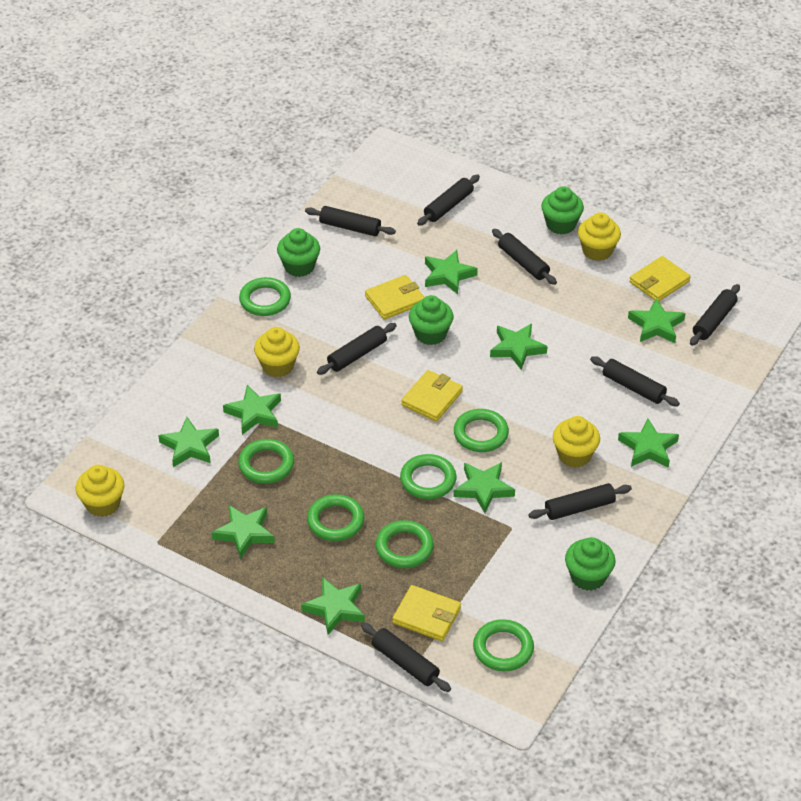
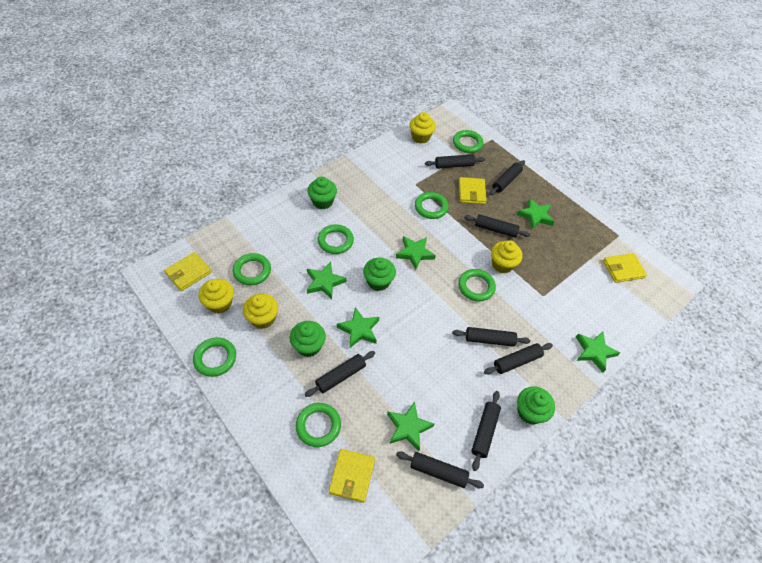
green star: 9 -> 6

